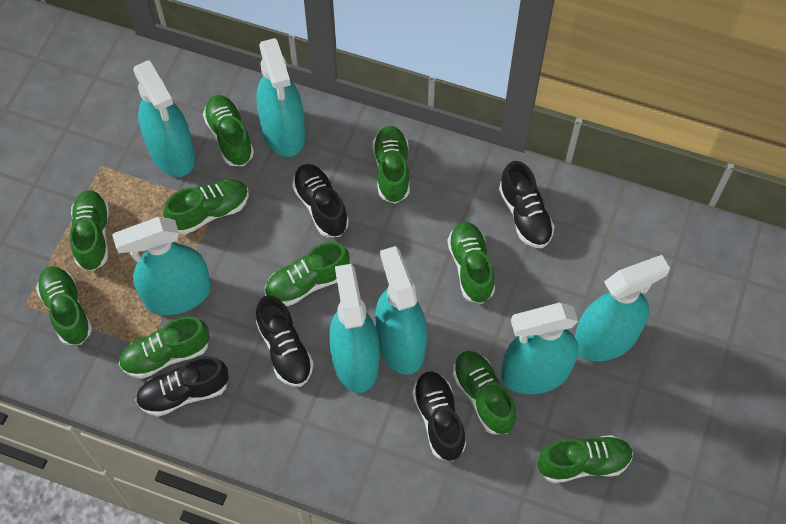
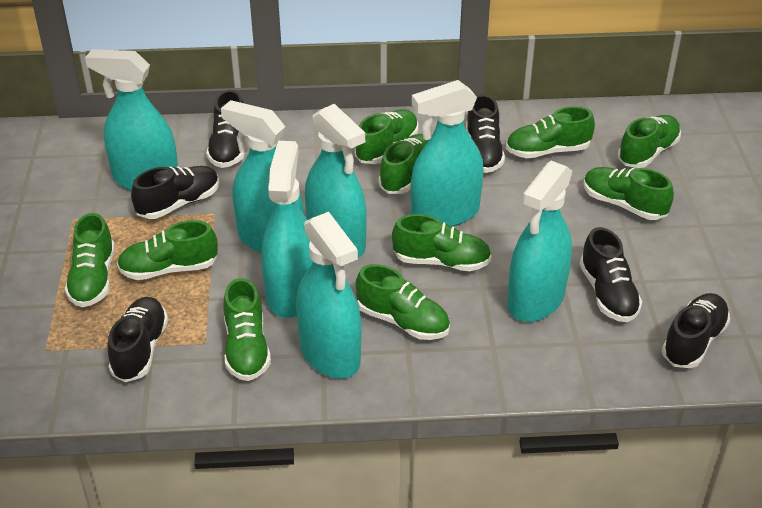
black shoe: 5 -> 6

